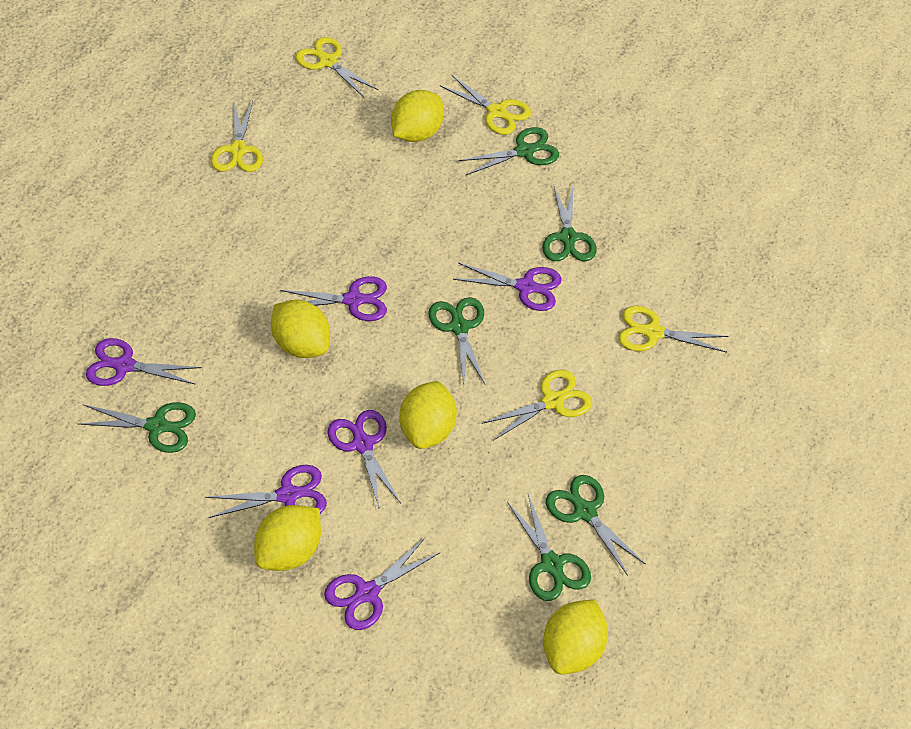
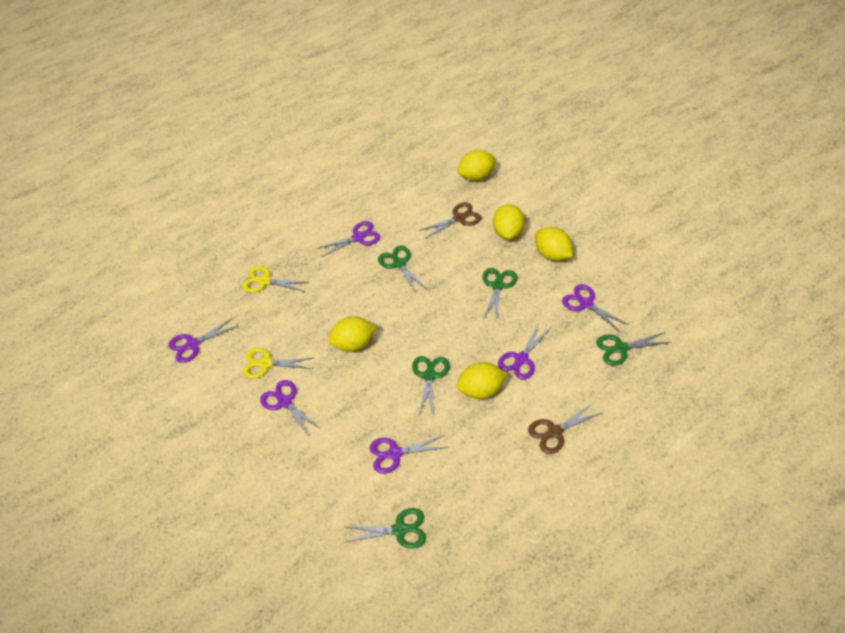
brown scissors: 0 -> 2
green scissors: 6 -> 5
yellow scissors: 5 -> 2

